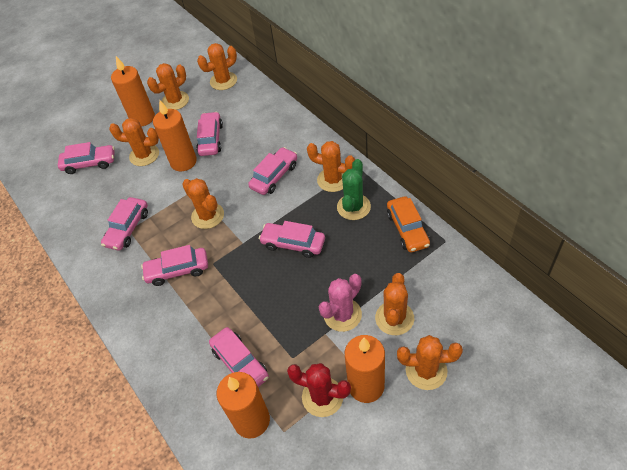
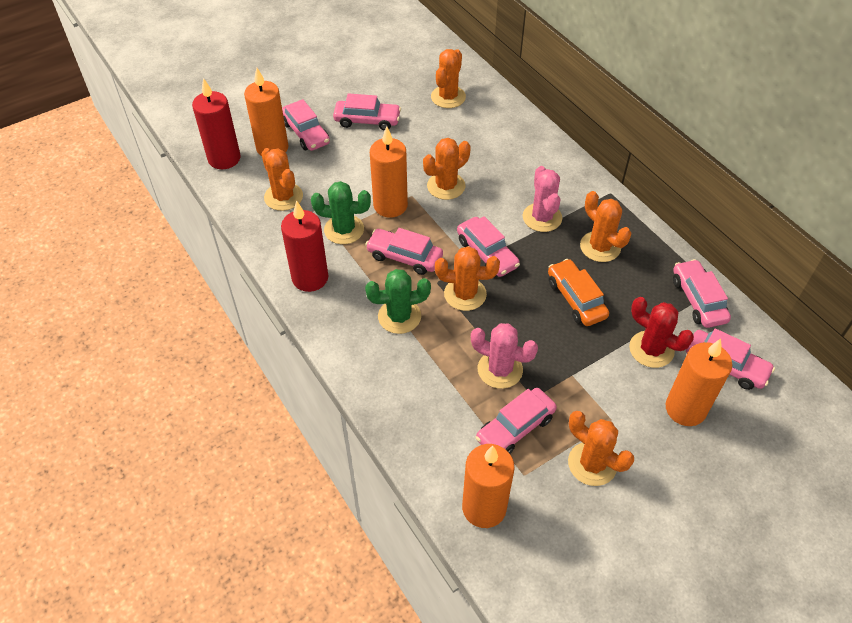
green cactus: 1 -> 2
orange cactus: 7 -> 6
pink cactus: 1 -> 2
red candle: 0 -> 2

